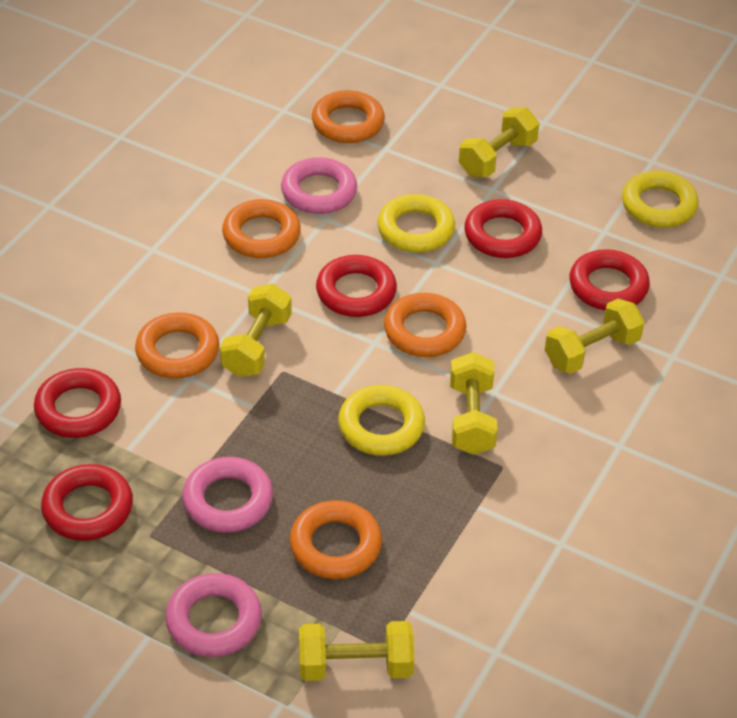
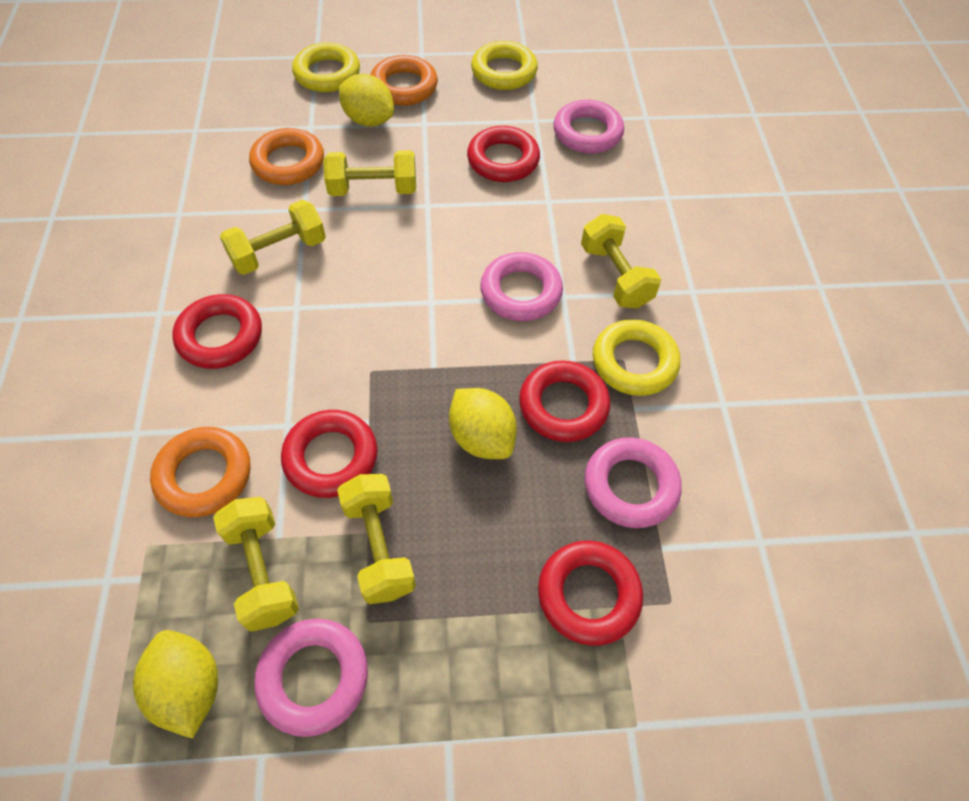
orange ring: 5 -> 3
pink ring: 3 -> 4
yellow lemon: 0 -> 3

